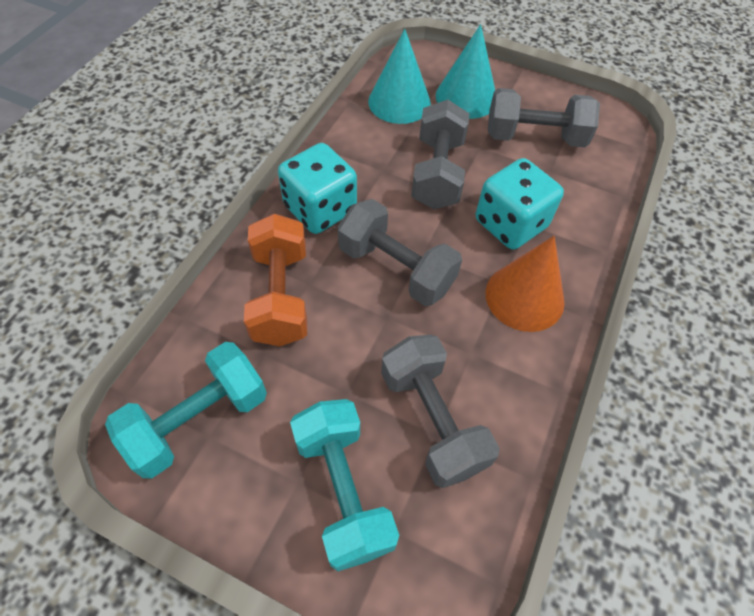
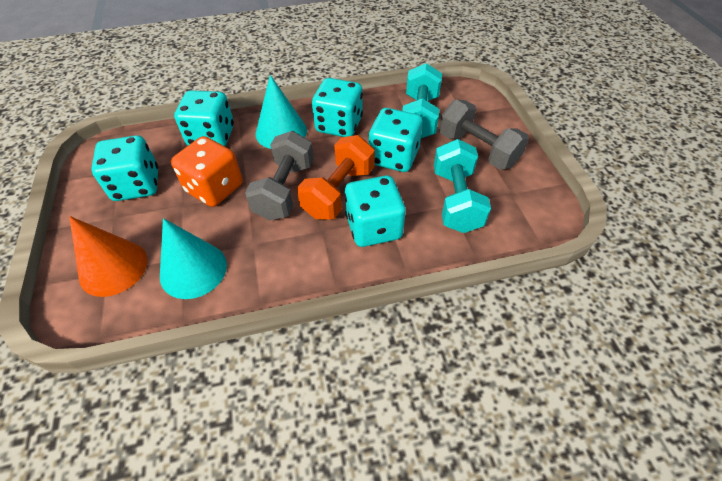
grey dumbbell: 4 -> 2
orange dice: 0 -> 1
turquoise dice: 2 -> 5

